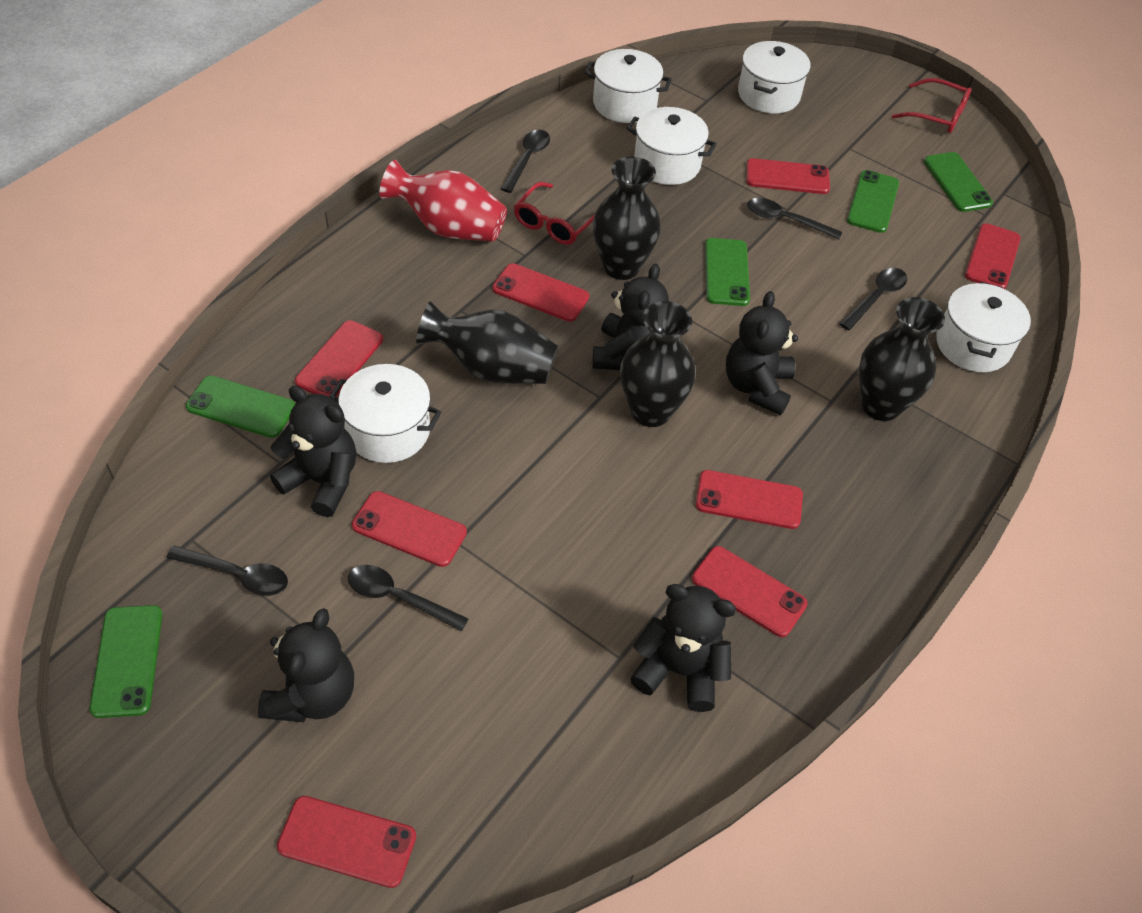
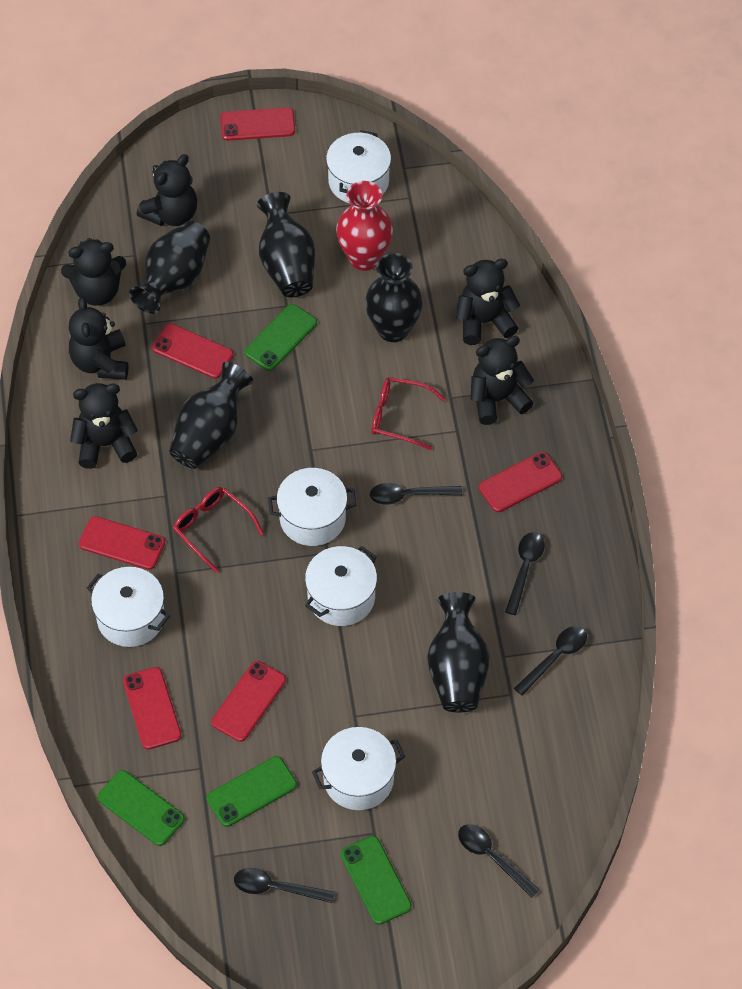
black teddy bear: 5 -> 6
black vase: 4 -> 5
green phone: 5 -> 4
red phone: 8 -> 6

